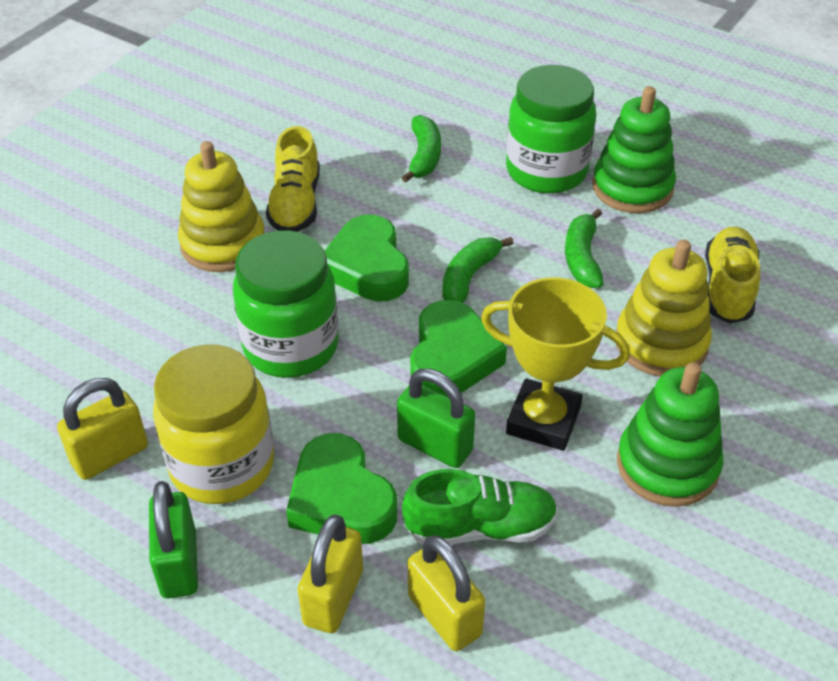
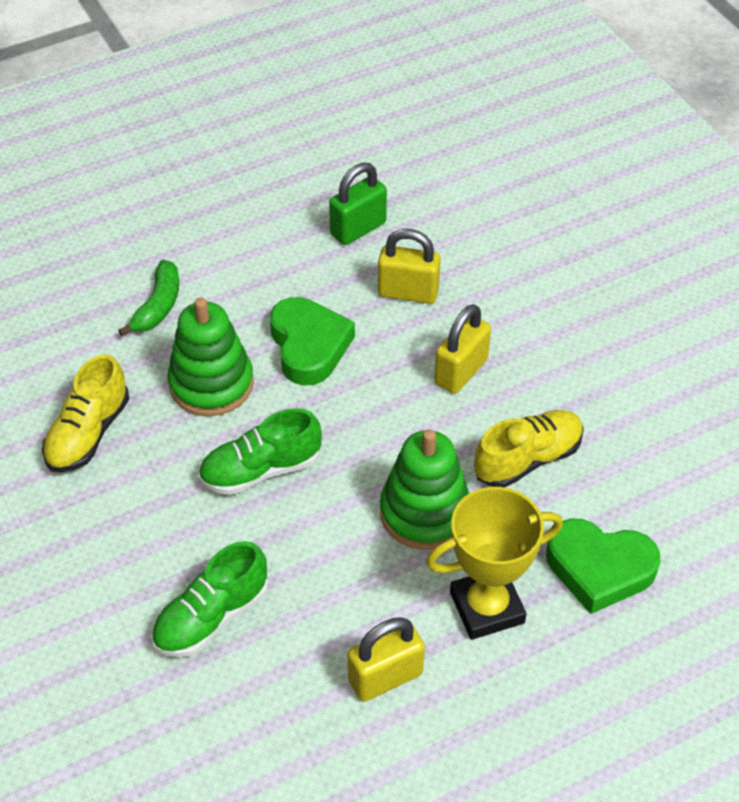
green banana: 3 -> 1
green heart: 3 -> 2
green jar: 2 -> 0
green padlock: 2 -> 1
green shoe: 1 -> 2
yellow jar: 1 -> 0
yellow stacking toy: 2 -> 0

